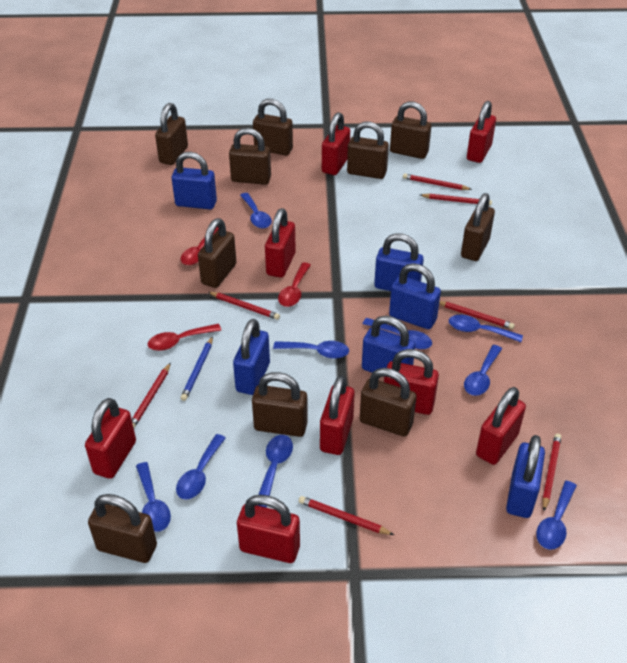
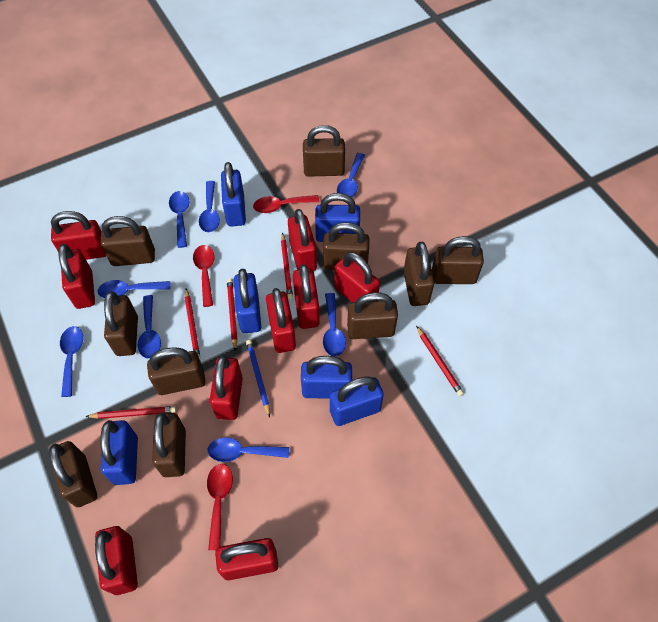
blue spoon: 9 -> 8
red padlock: 8 -> 9
red pencil: 7 -> 5

